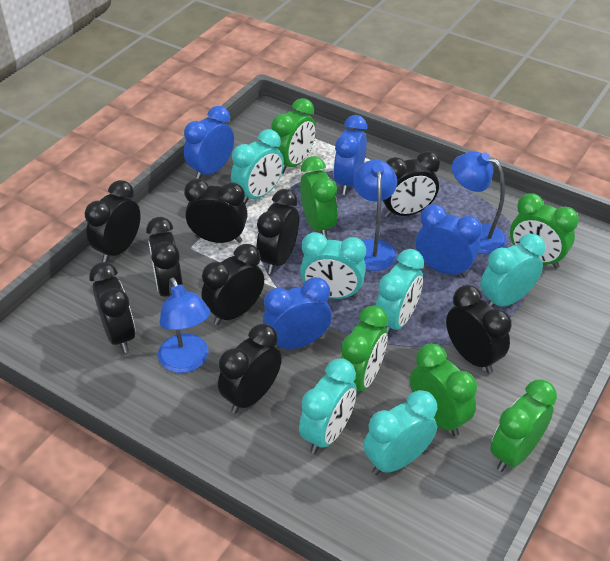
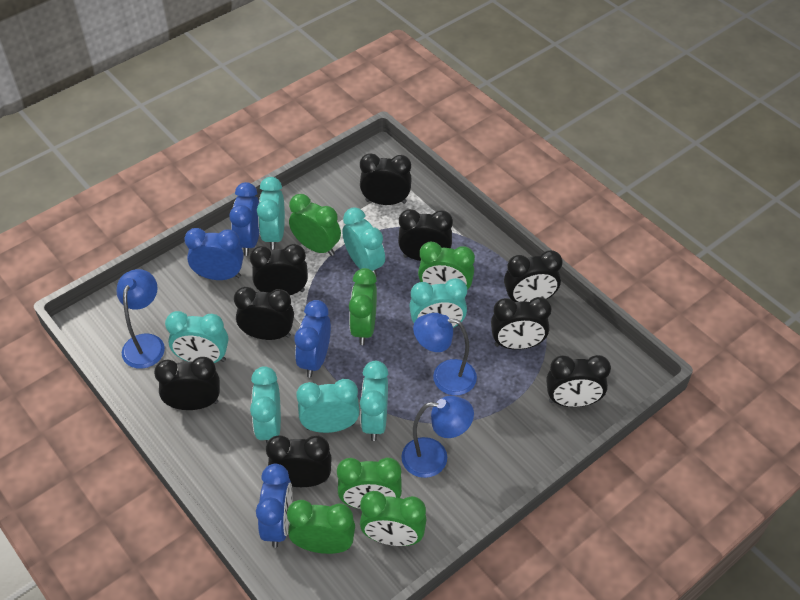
turquoise clock: 6 -> 7

